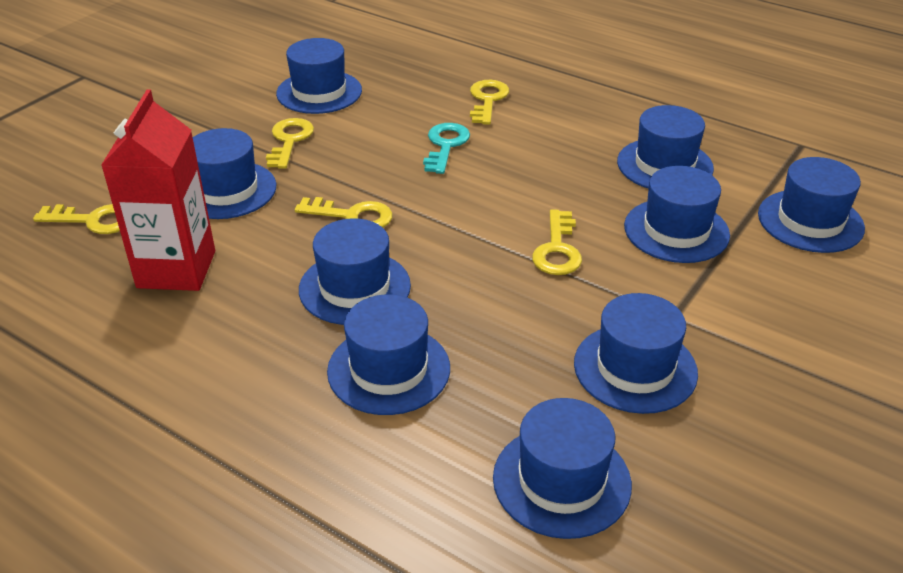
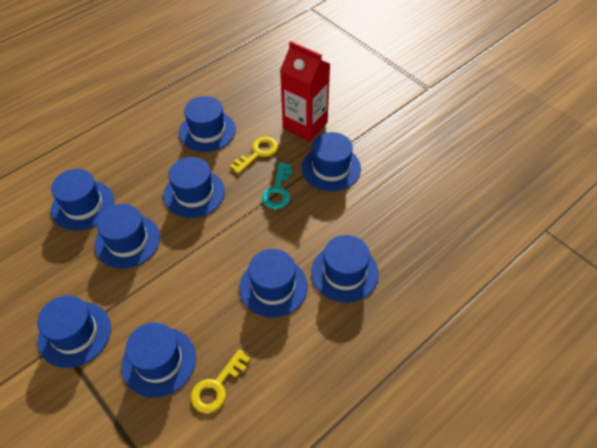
yellow key: 5 -> 2

